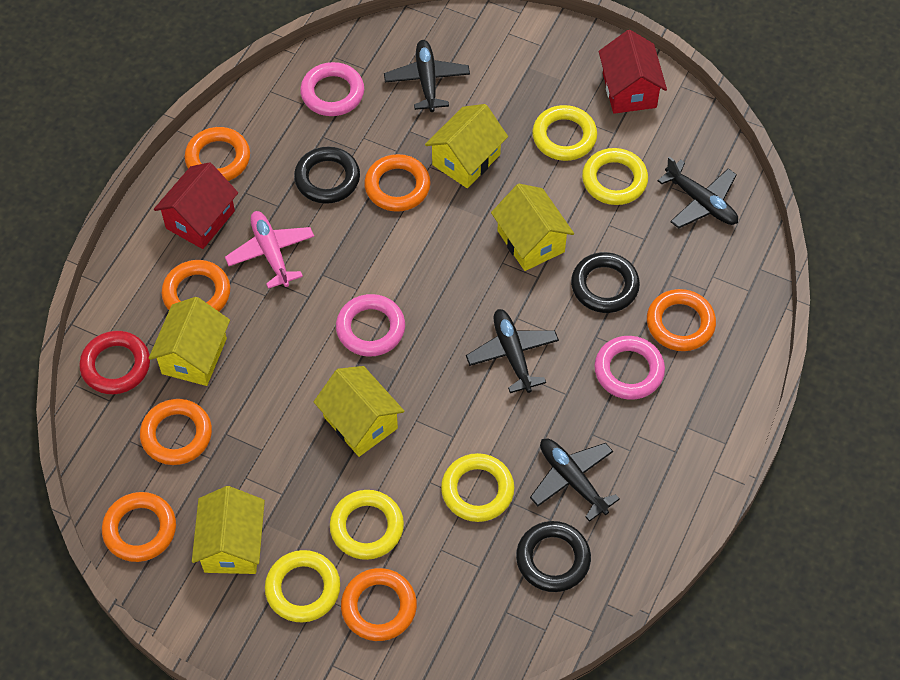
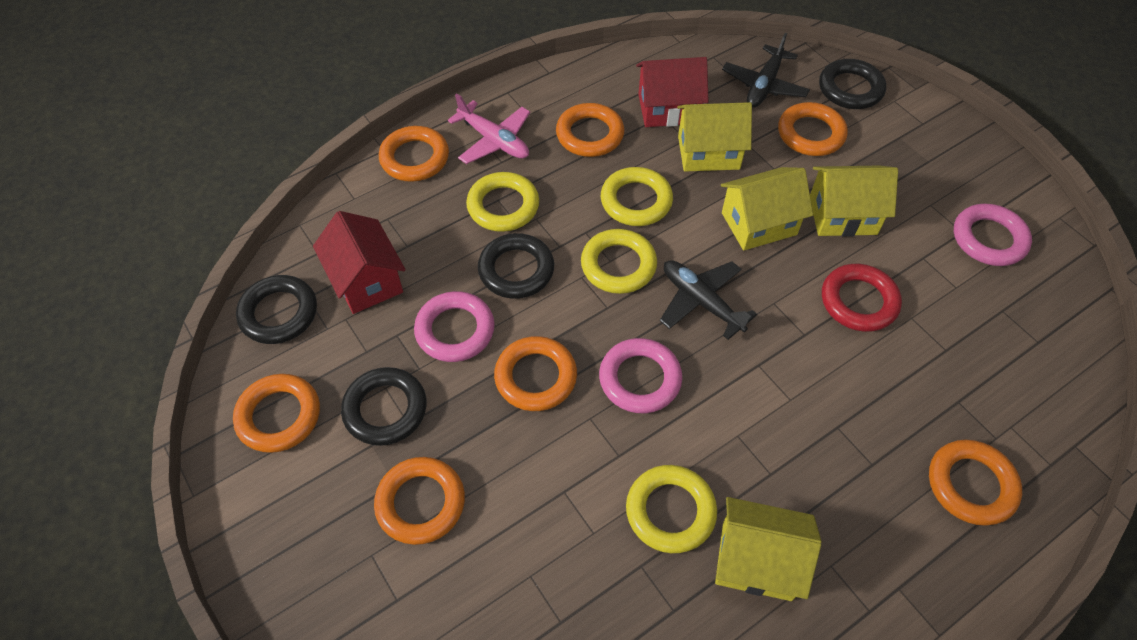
black plane: 4 -> 2
black ring: 3 -> 4
yellow house: 5 -> 4
yellow ring: 5 -> 4

